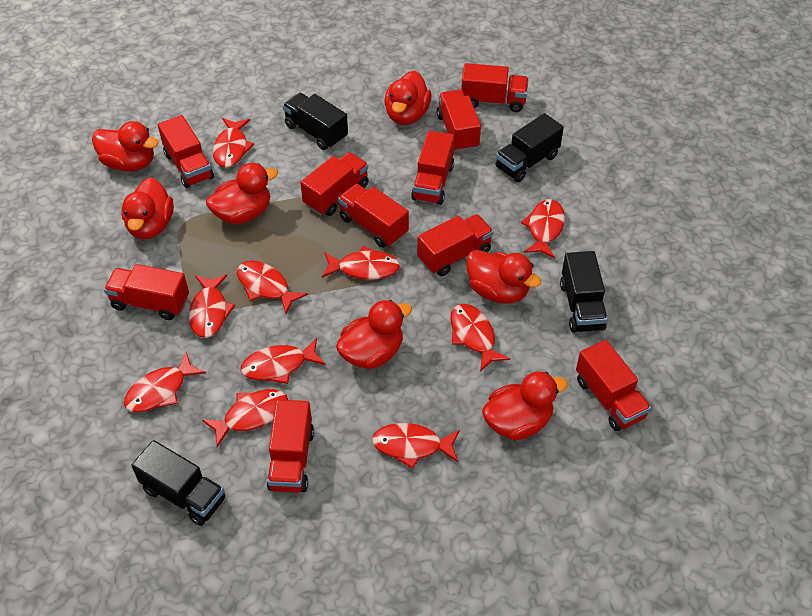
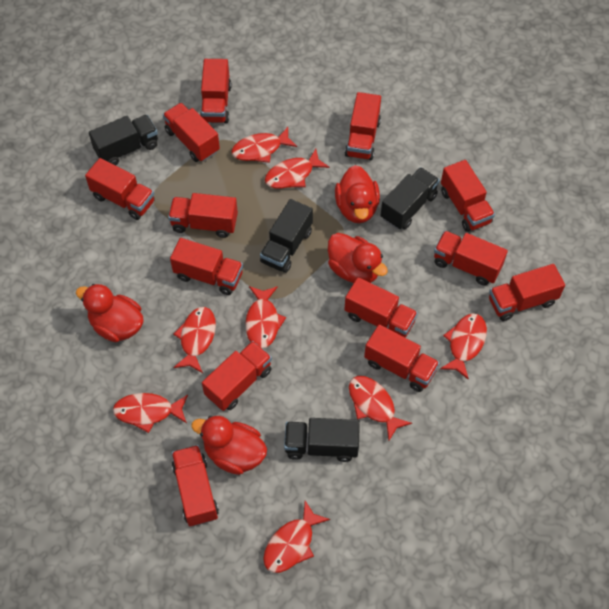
red duck: 7 -> 4
red fish: 10 -> 8
red truck: 10 -> 13

